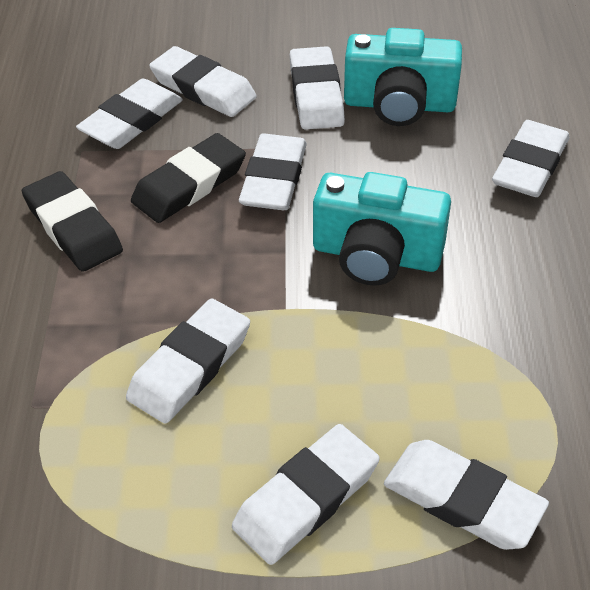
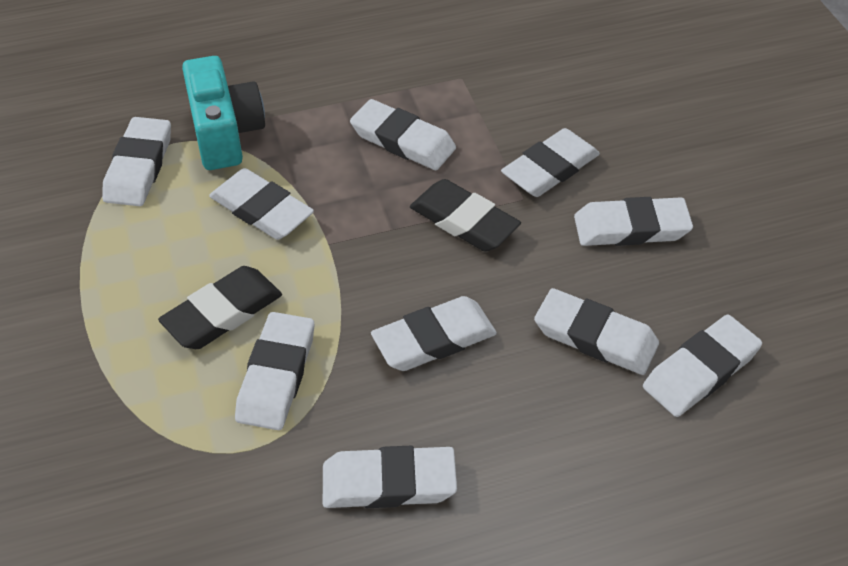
turquoise camera: 2 -> 1
white eraser: 8 -> 10

